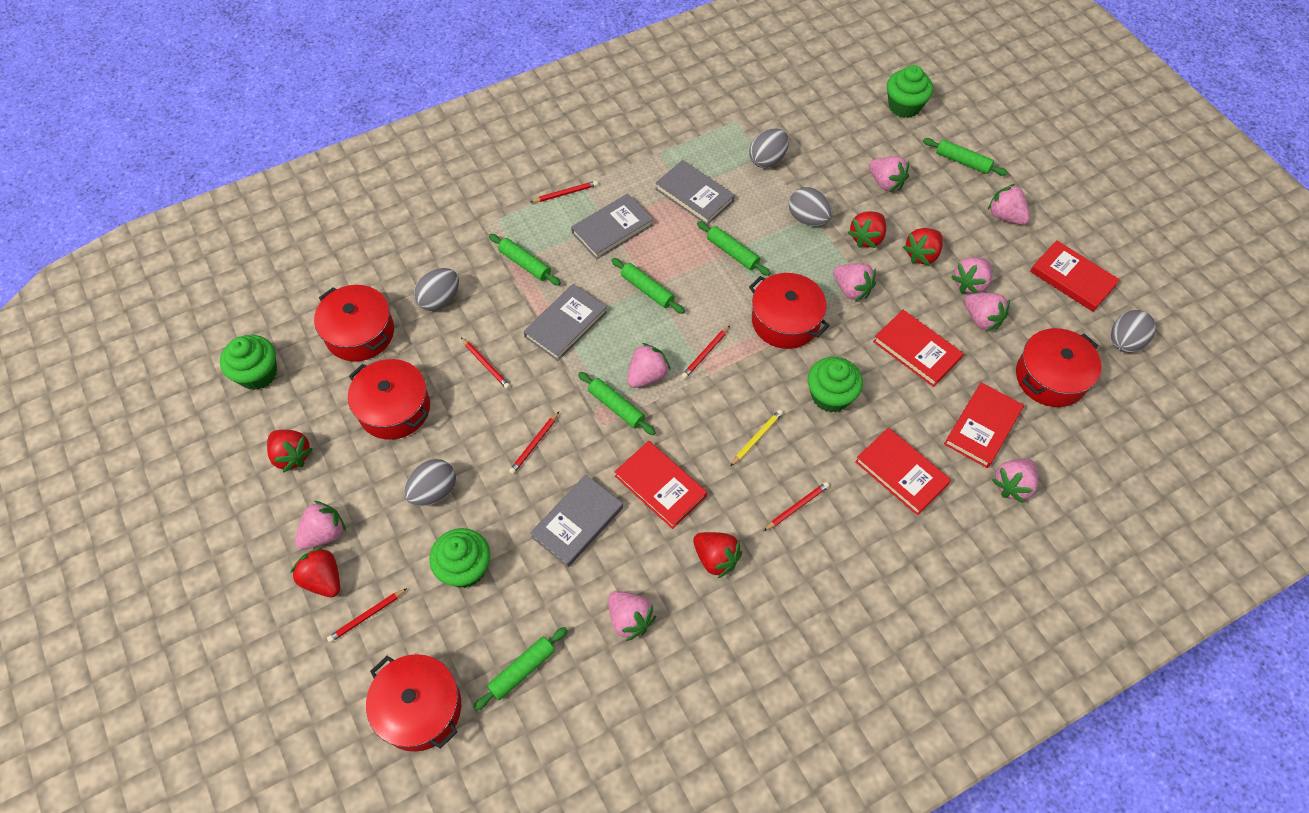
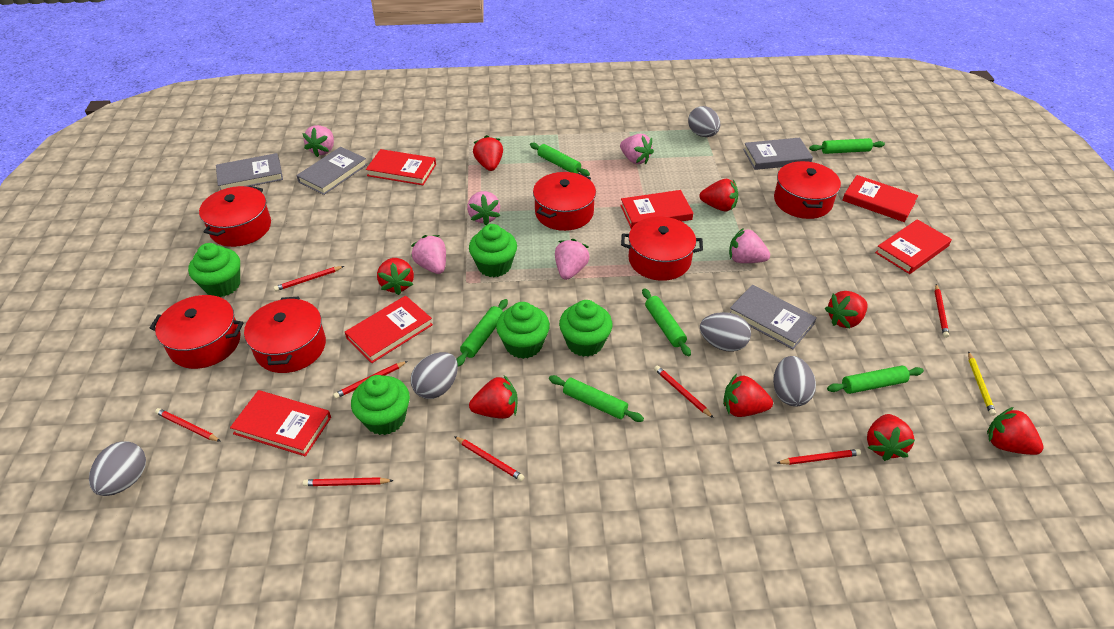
green cupcake: 4 -> 5
pink strawberry: 9 -> 6
red book: 5 -> 6
red pencil: 6 -> 8
red pot: 5 -> 6
red strawberry: 5 -> 8

